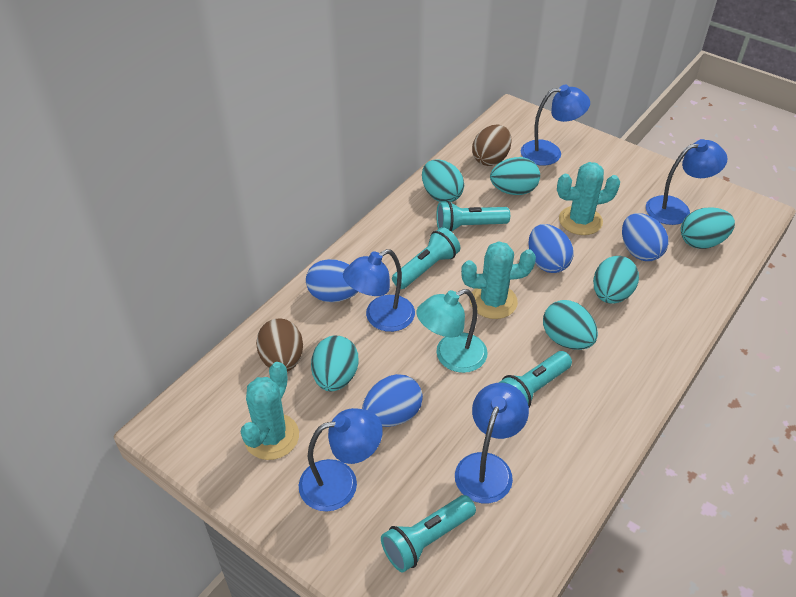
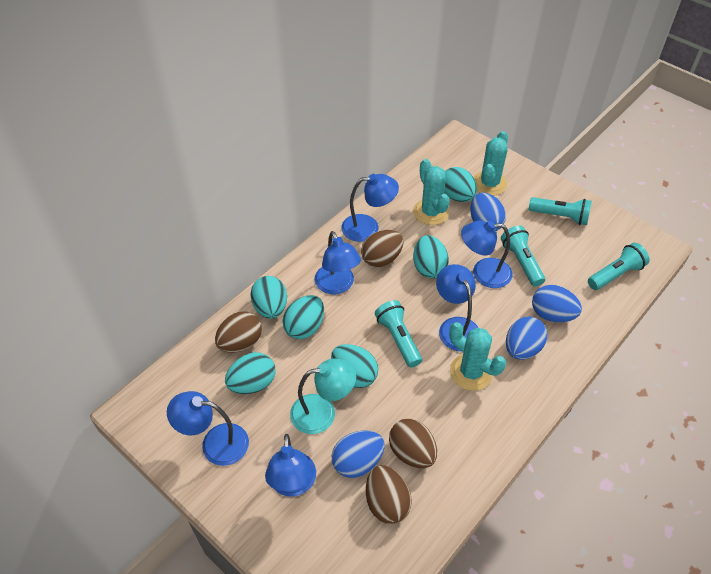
blue lamp: 5 -> 6
brown egg: 2 -> 4

